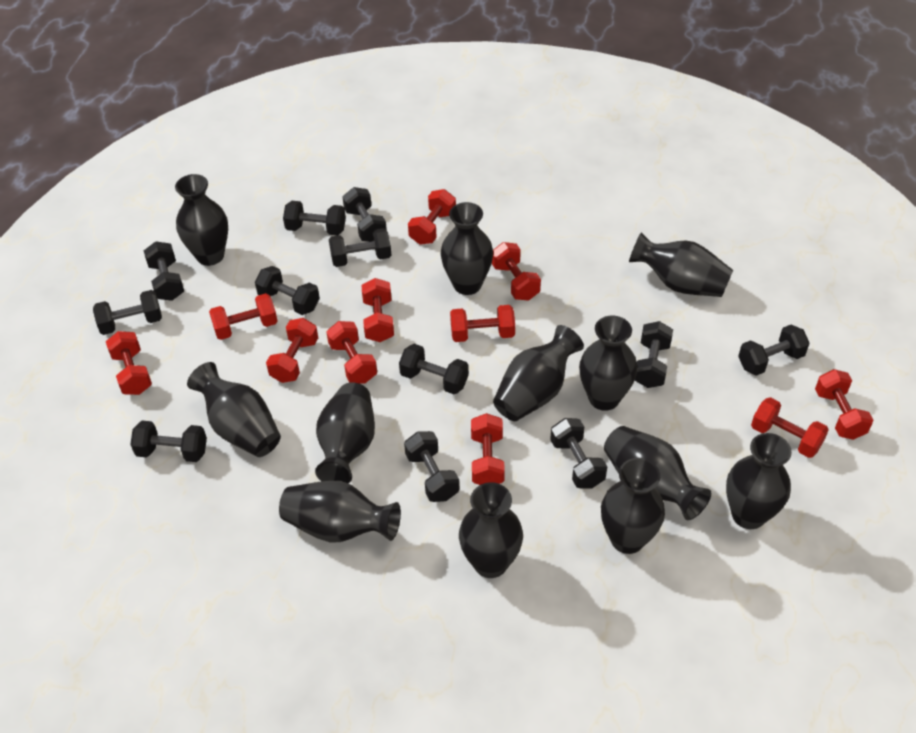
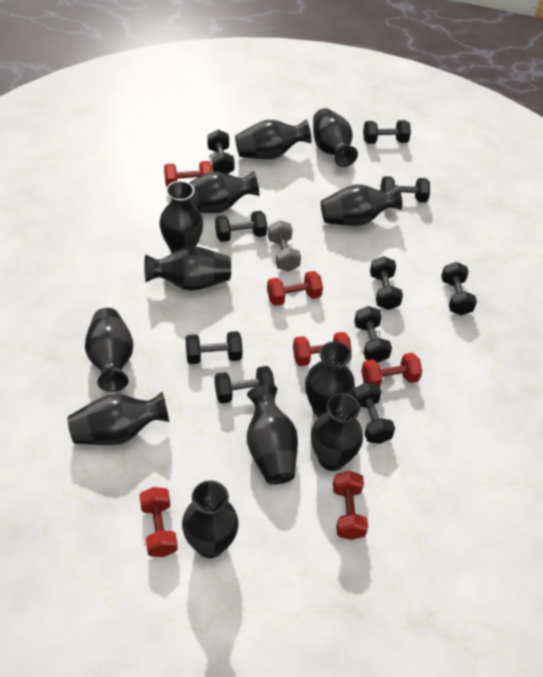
black dumbbell: 12 -> 10
grey dumbbell: 0 -> 1
red dumbbell: 11 -> 6

